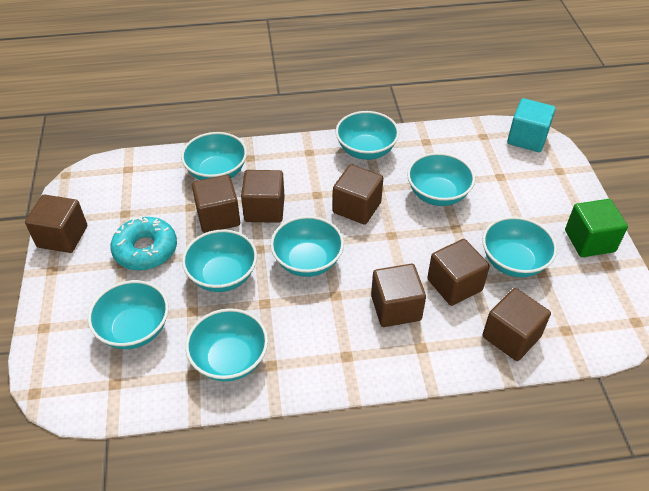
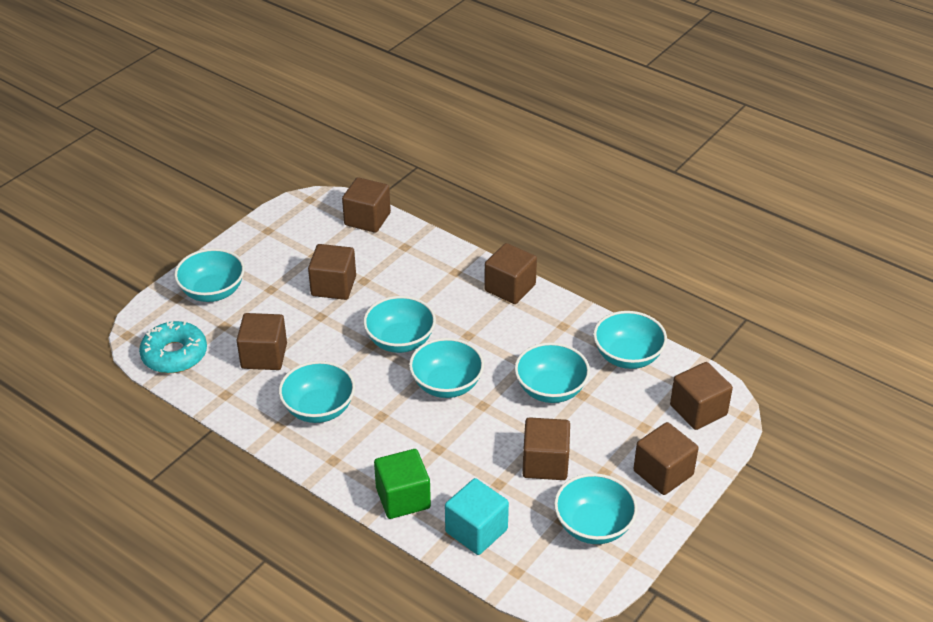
turquoise bowl: 8 -> 7

